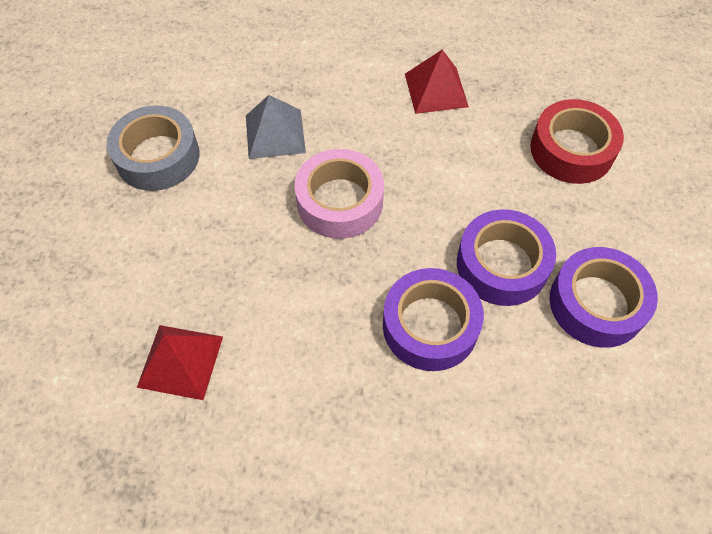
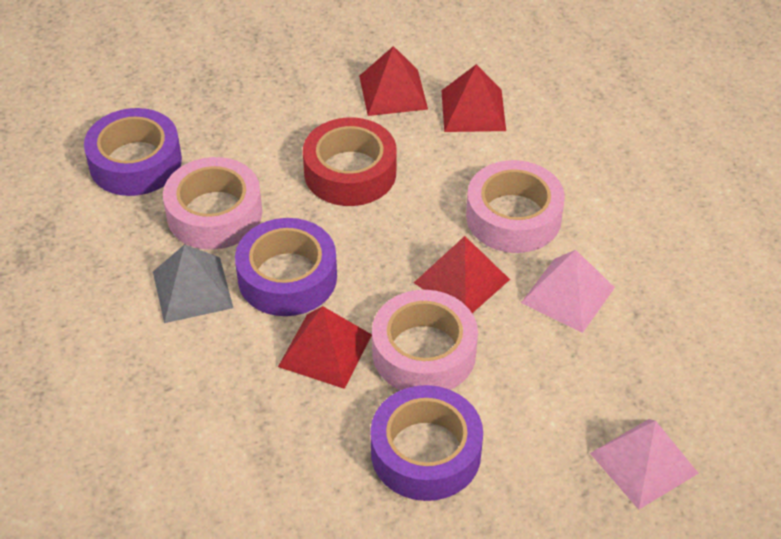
grey tape: 1 -> 0
pink pyramid: 0 -> 2
pink tape: 1 -> 3
red pyramid: 2 -> 4

